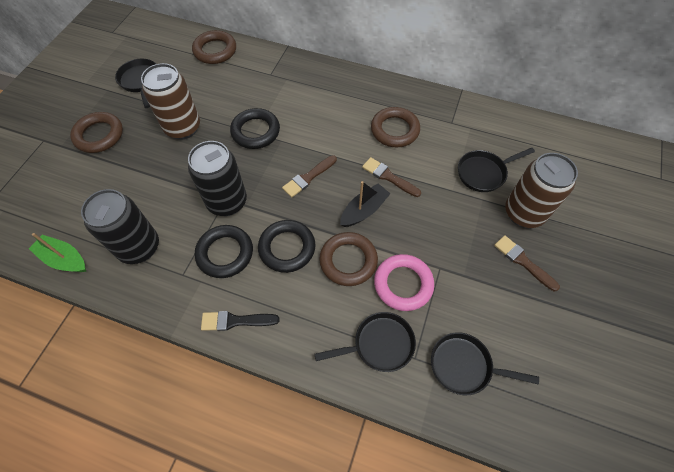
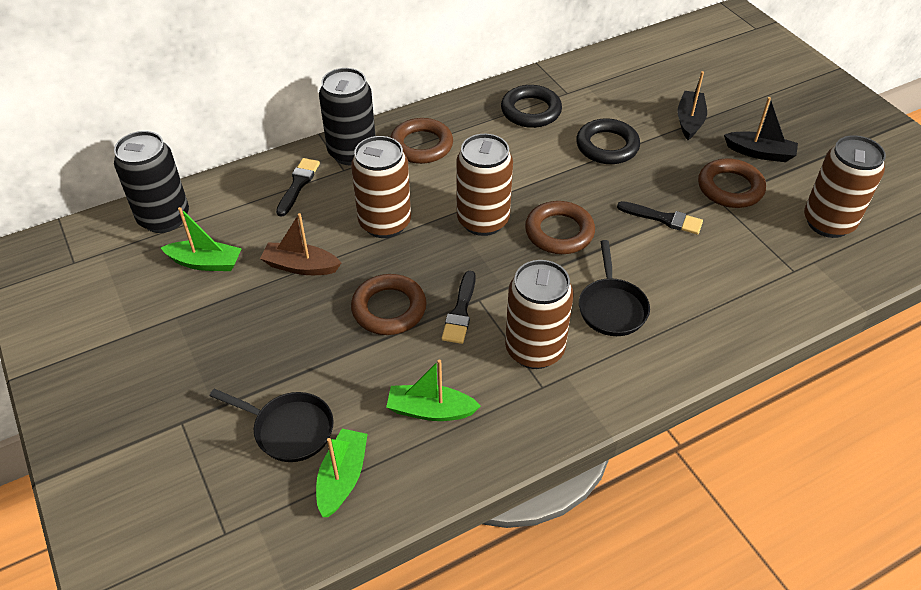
black boat: 1 -> 2
black brush: 1 -> 3
black pan: 4 -> 2
black ring: 3 -> 2
brown boat: 0 -> 1
brown brush: 3 -> 0
brown can: 2 -> 4
green boat: 1 -> 3
pink ring: 1 -> 0

